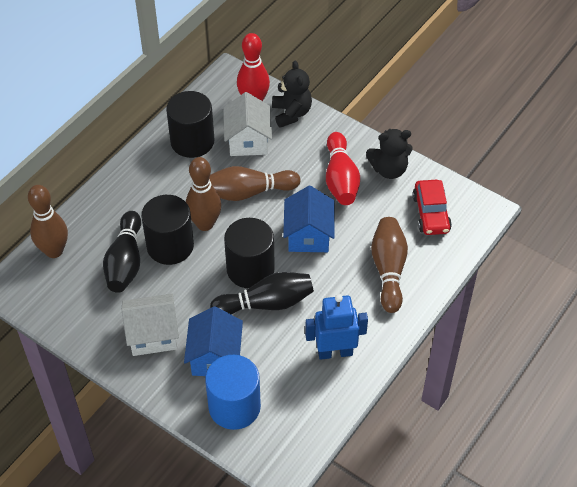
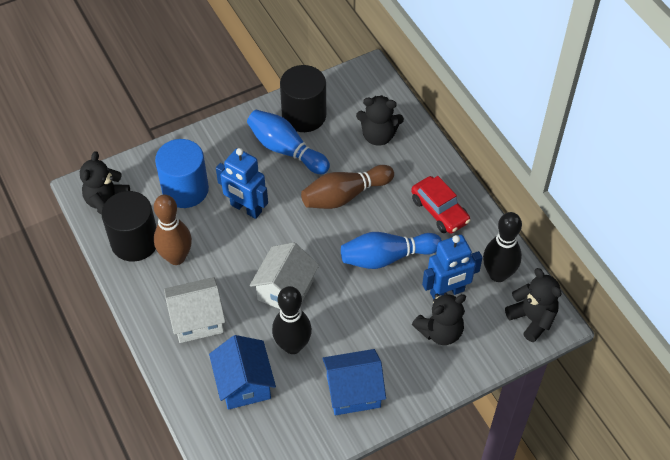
black cylinder: 3 -> 2
black teddy bear: 2 -> 4
blue bowling pin: 0 -> 2
blue robot: 1 -> 2
brown bowling pin: 4 -> 2
red bowling pin: 2 -> 0

